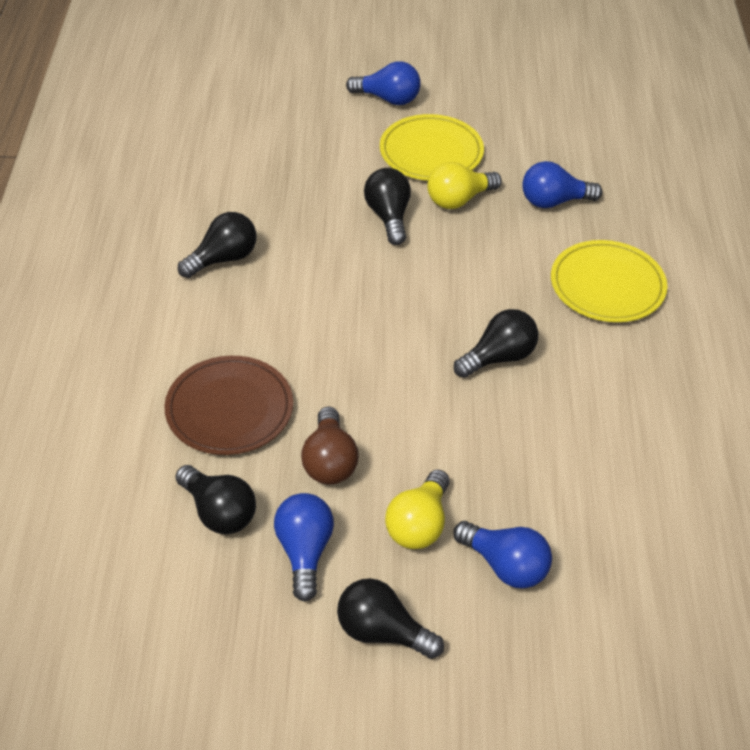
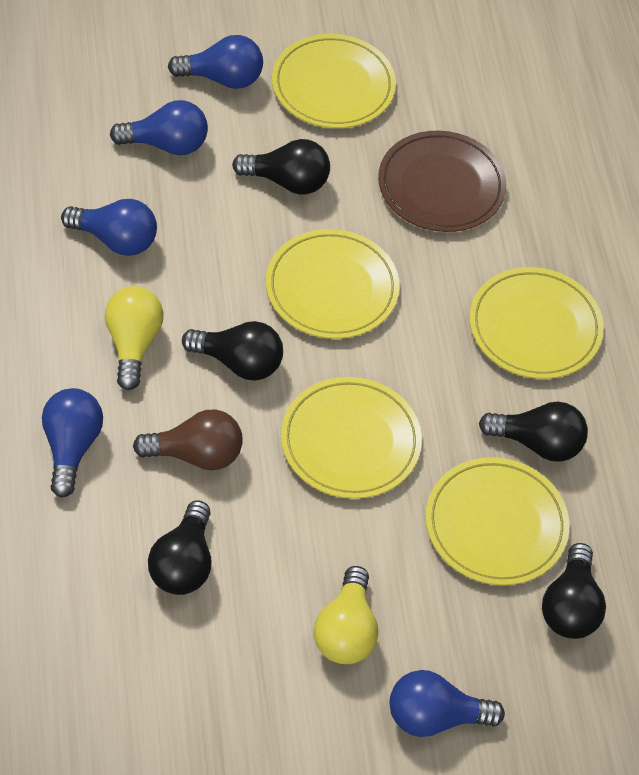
blue light bulb: 4 -> 5
yellow plate: 2 -> 5

